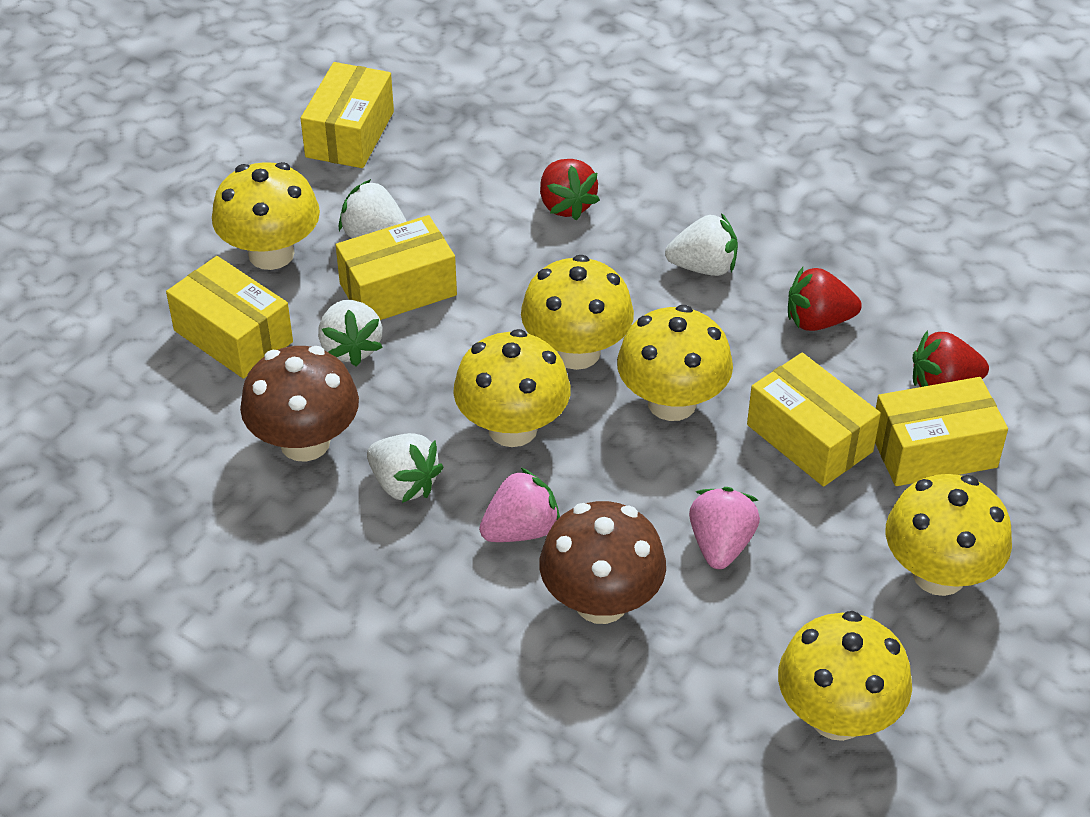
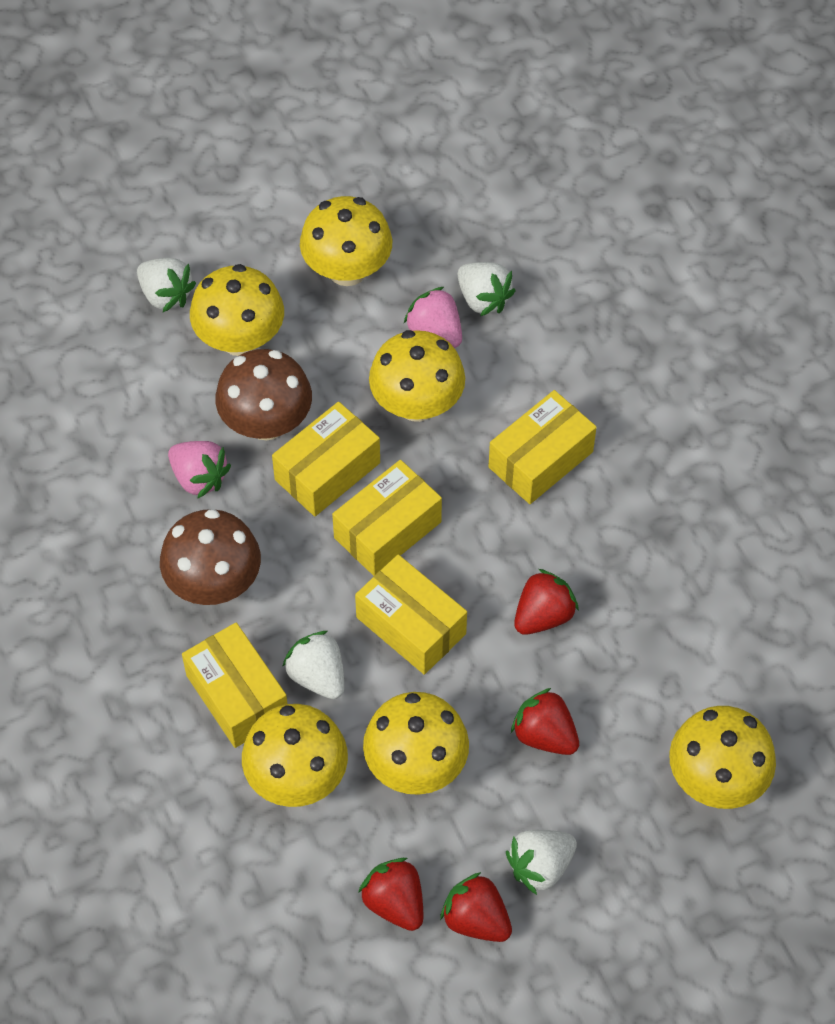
red strawberry: 3 -> 4

